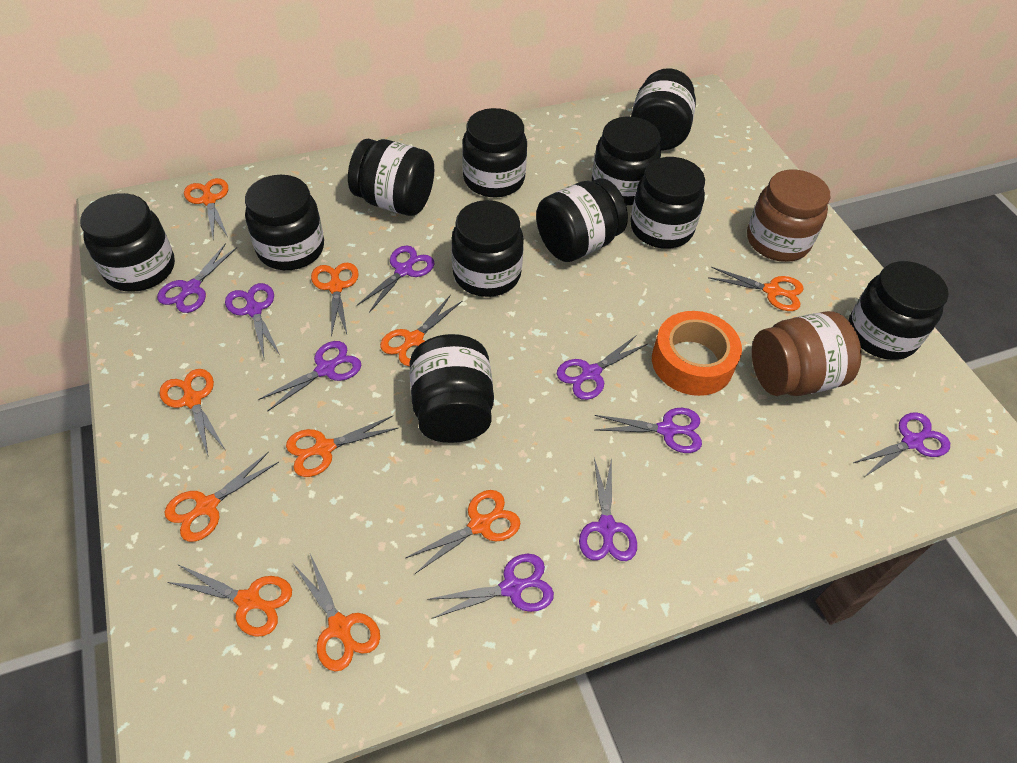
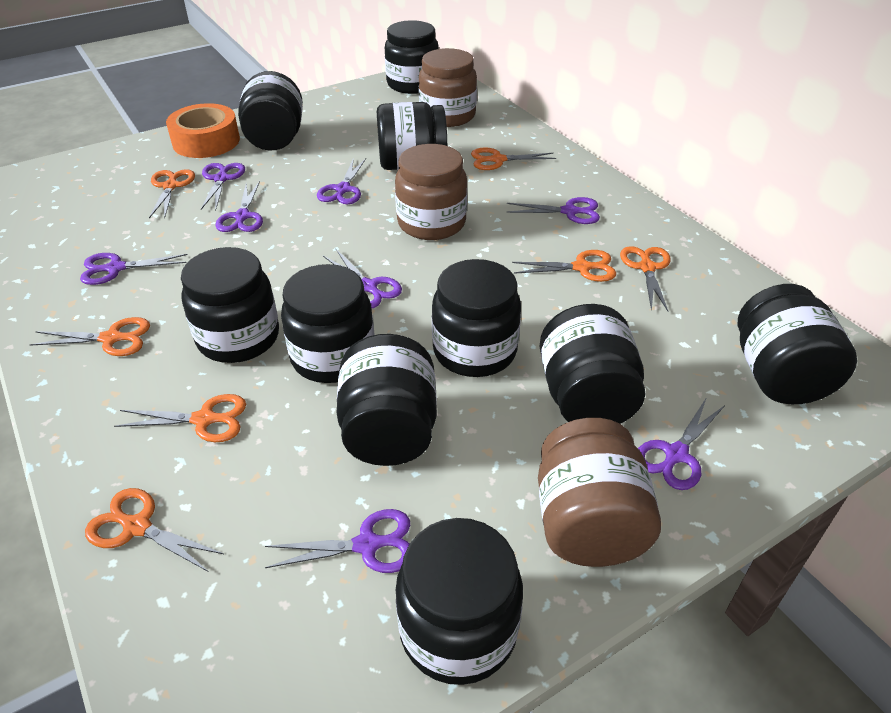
black jar: 11 -> 10
brown jar: 2 -> 3
orange scissors: 10 -> 7
purple scissors: 9 -> 8

